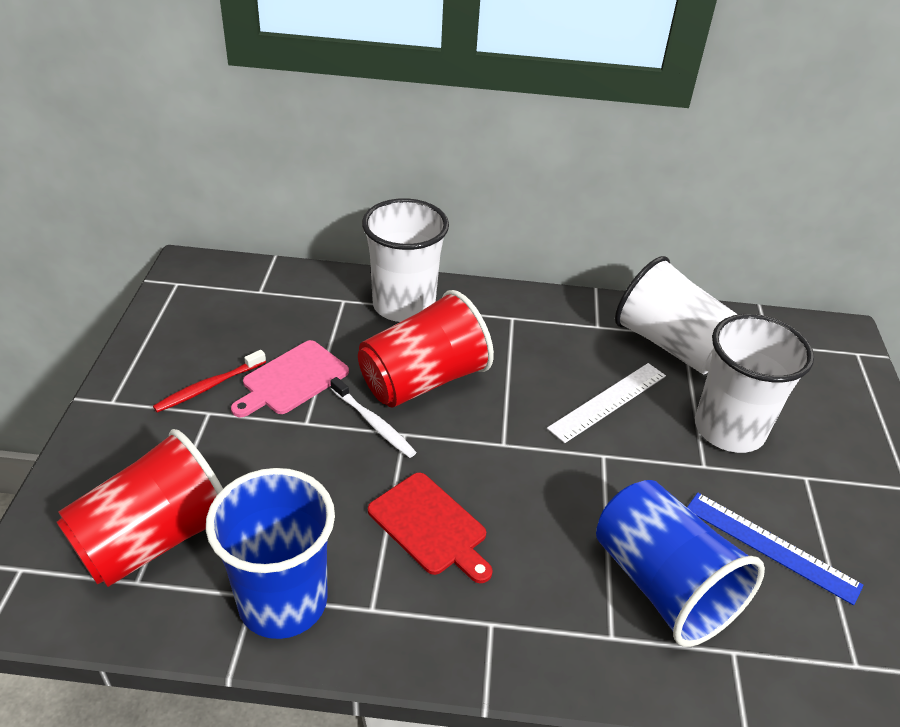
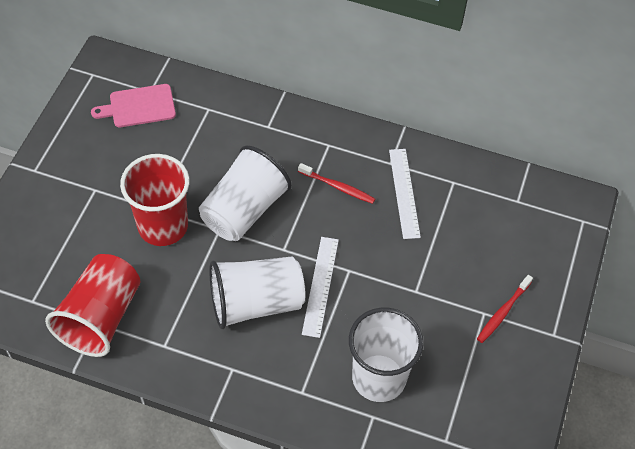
blue cup: 2 -> 0
blue ruler: 1 -> 0
red cutting board: 1 -> 0
red toothbrush: 1 -> 2
white ruler: 1 -> 2
white toothbrush: 1 -> 0

